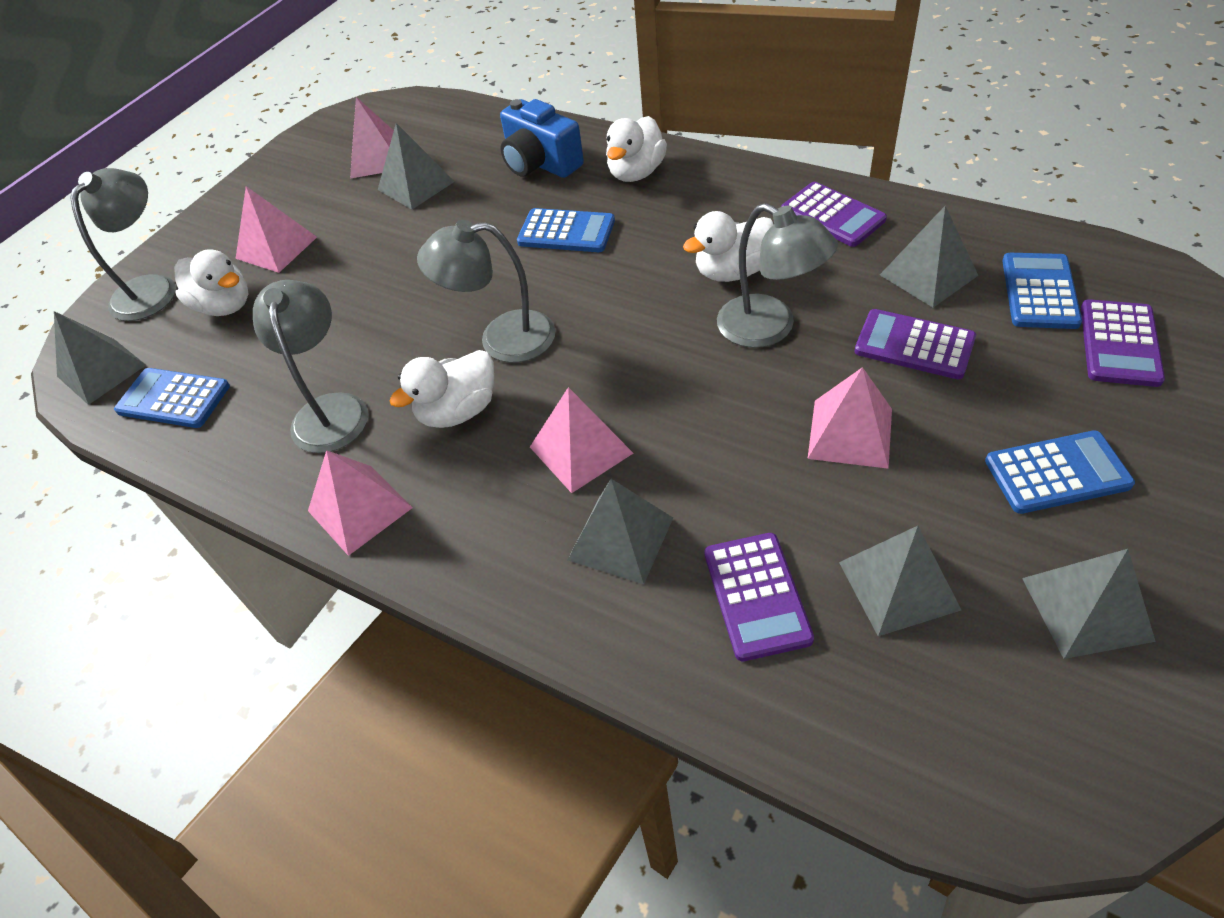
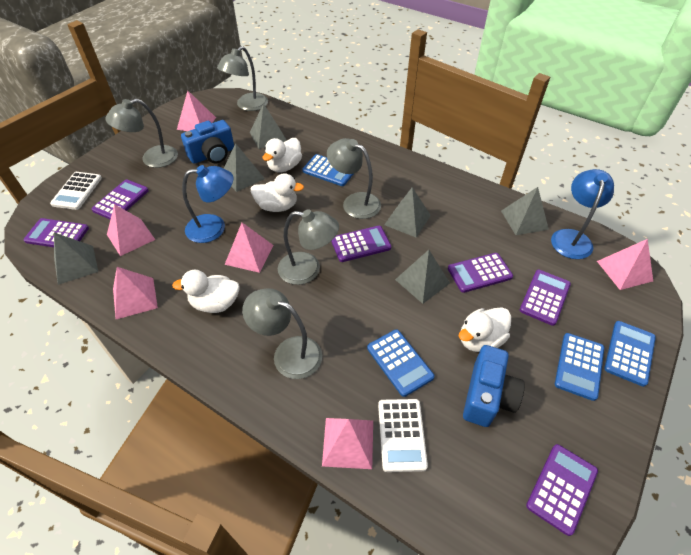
blue camera: 1 -> 2
blue lamp: 0 -> 2
grey lamp: 4 -> 5
pink pyramid: 5 -> 6
purple calculator: 4 -> 6
white calculator: 0 -> 2

